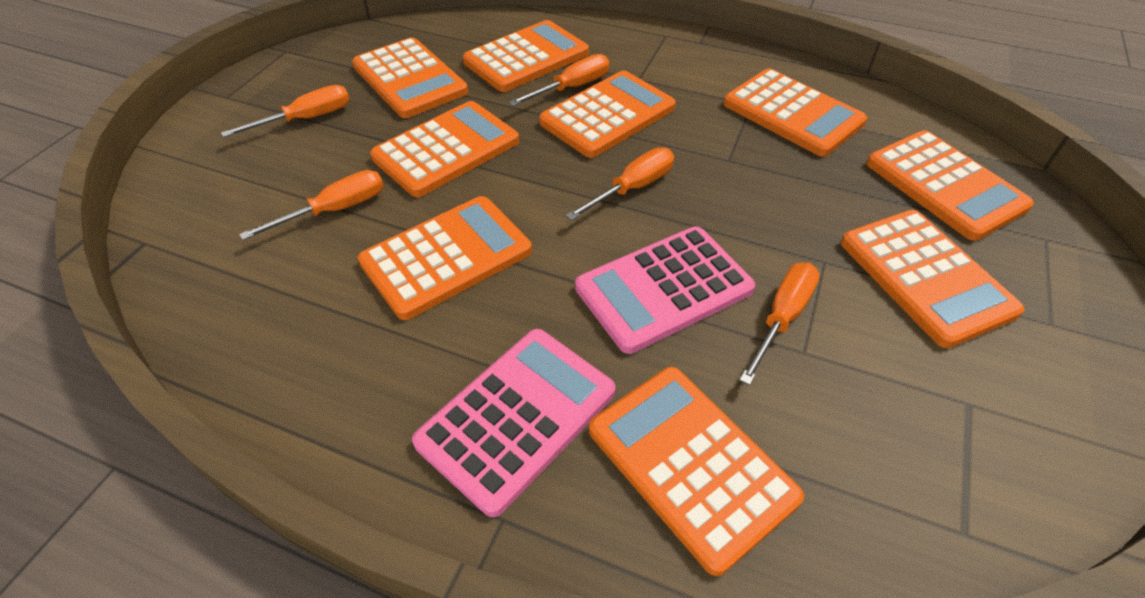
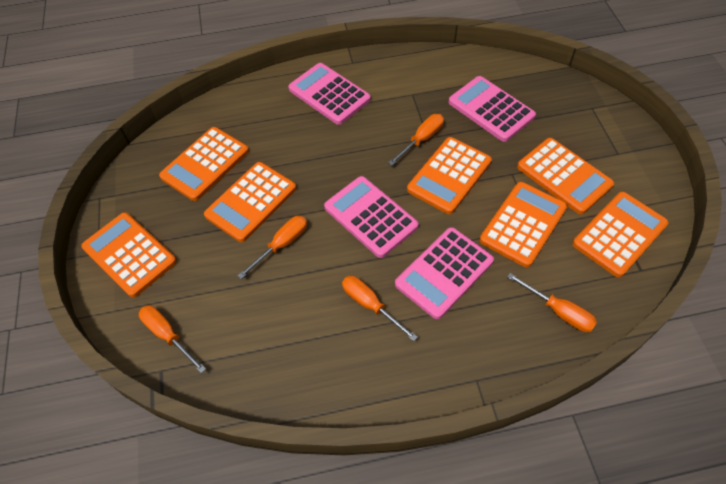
orange calculator: 9 -> 7
pink calculator: 2 -> 4

